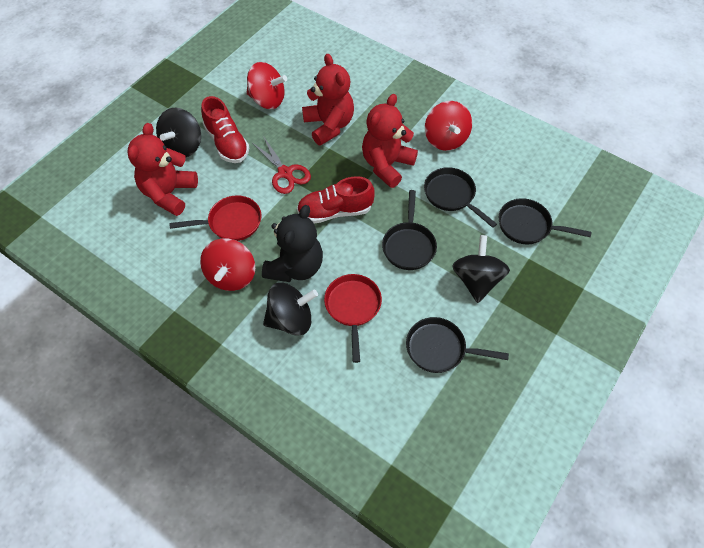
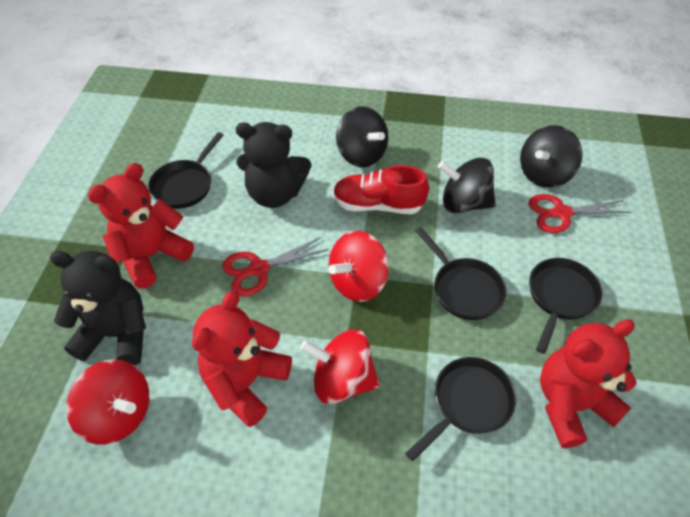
black teddy bear: 1 -> 2
red pan: 2 -> 0
red scissors: 1 -> 2
red shoe: 2 -> 1

